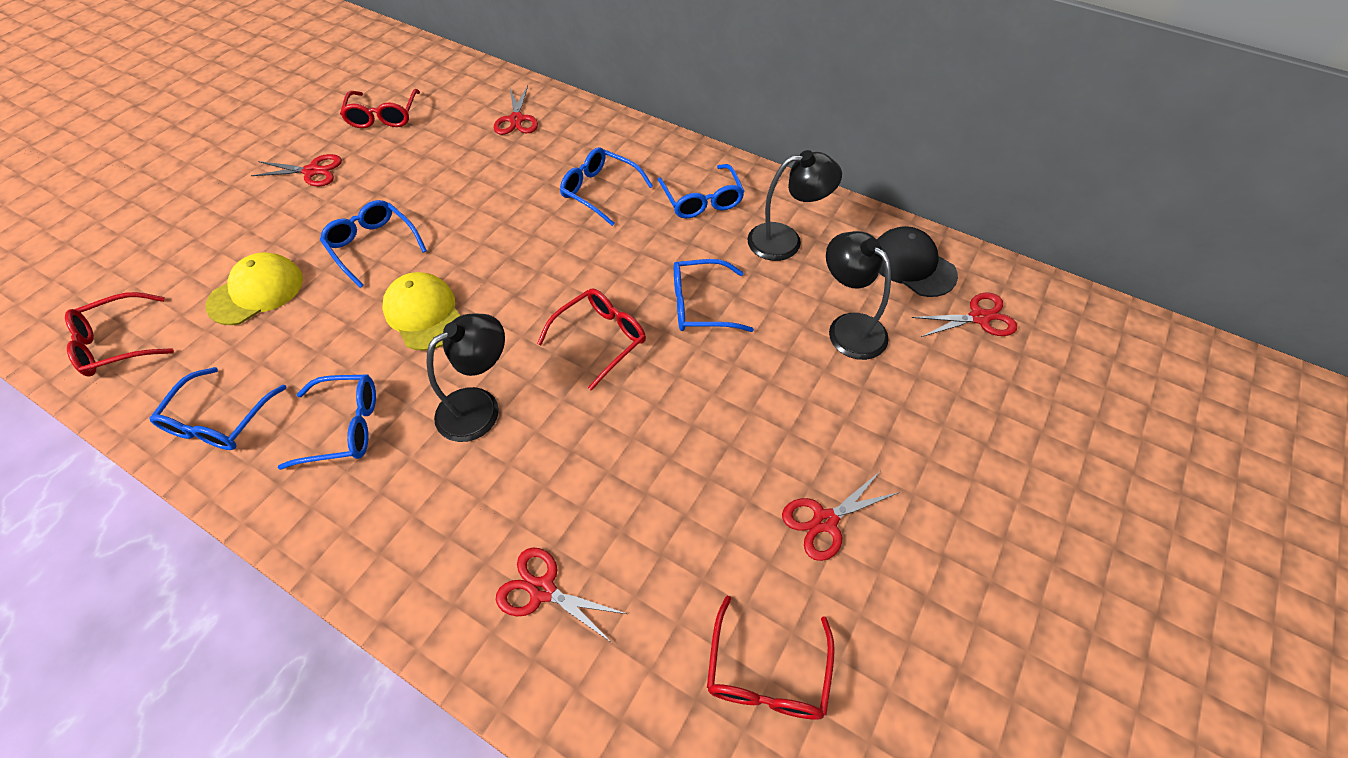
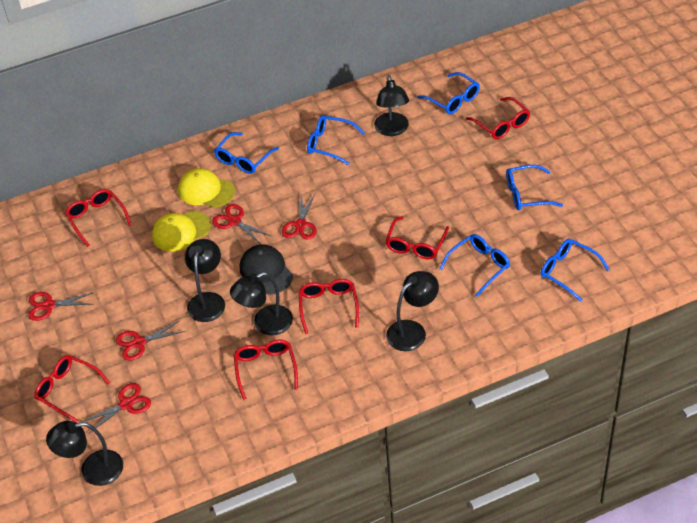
black lamp: 3 -> 5
red glasses: 4 -> 6

